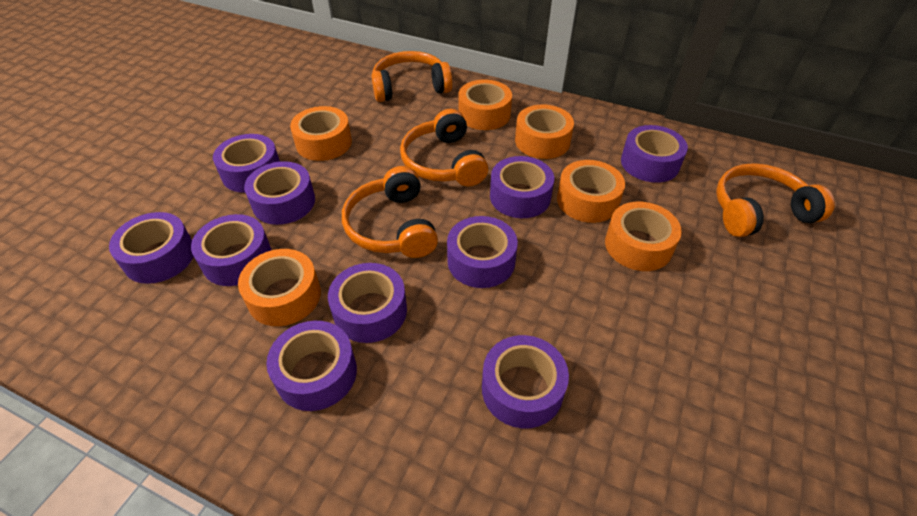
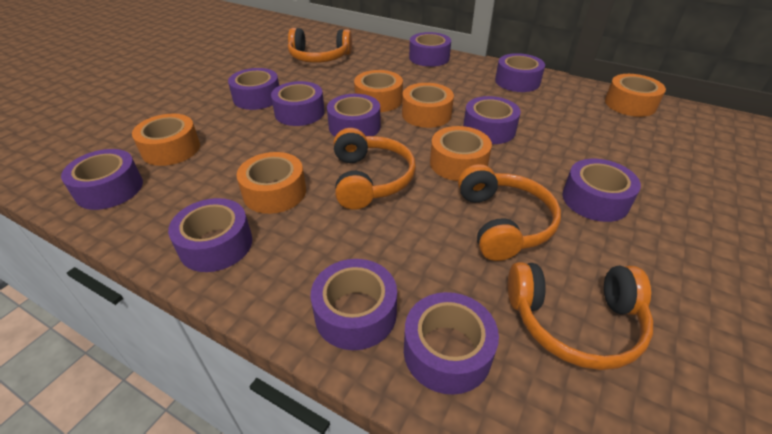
purple tape: 10 -> 11

